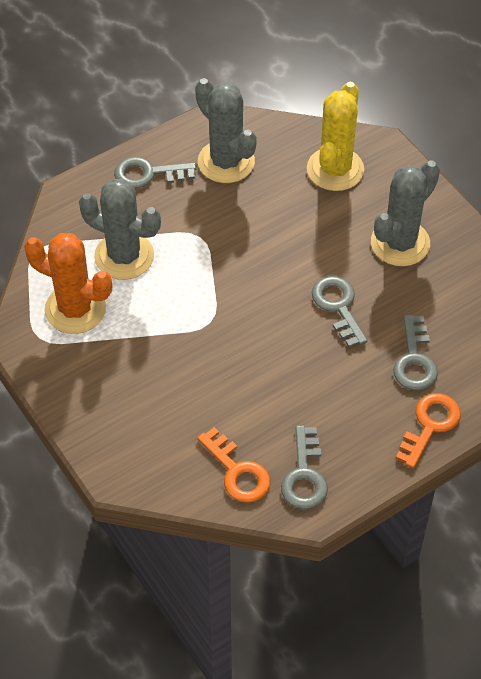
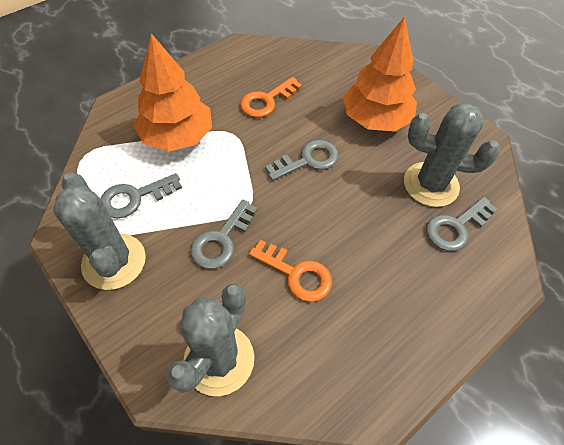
orange cactus: 1 -> 0
orange tree: 0 -> 2
yellow cactus: 1 -> 0

